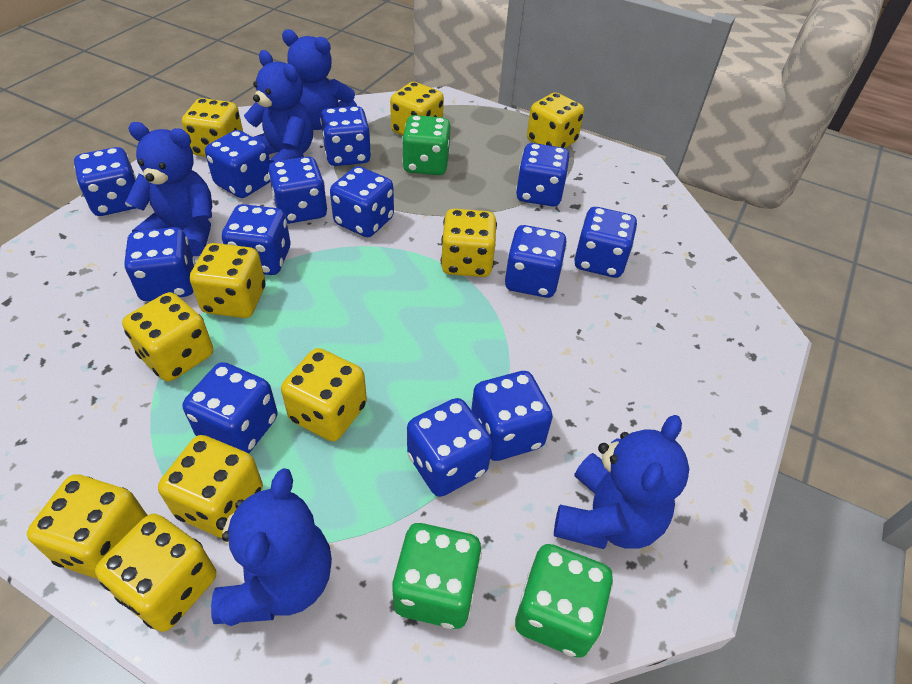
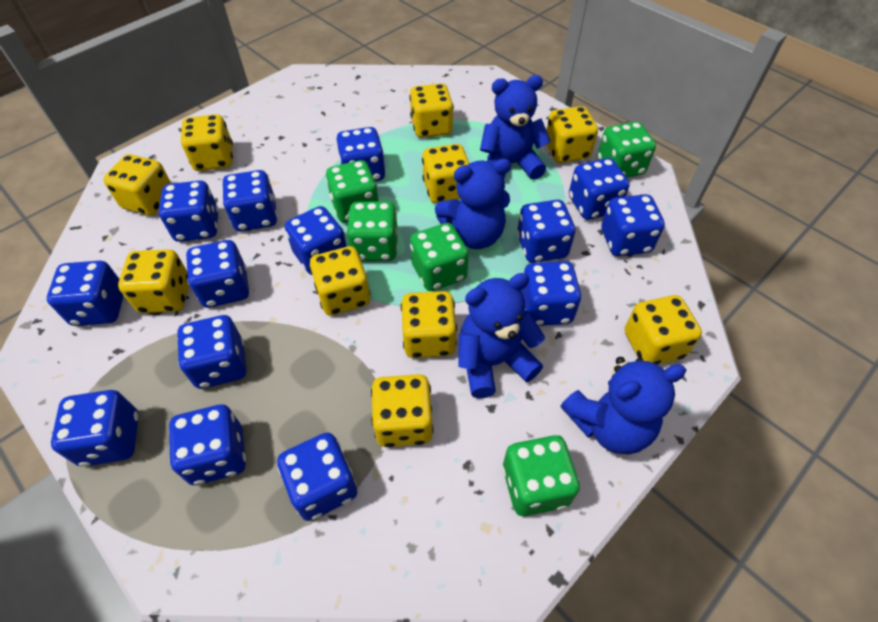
blue dice: 13 -> 14
blue teddy bear: 5 -> 4
green dice: 3 -> 5

